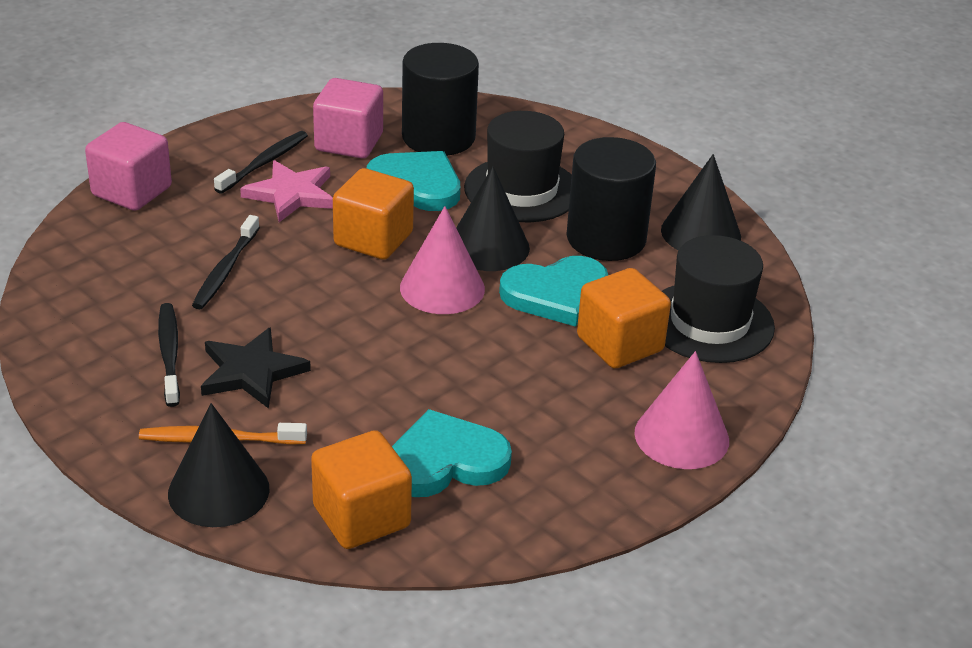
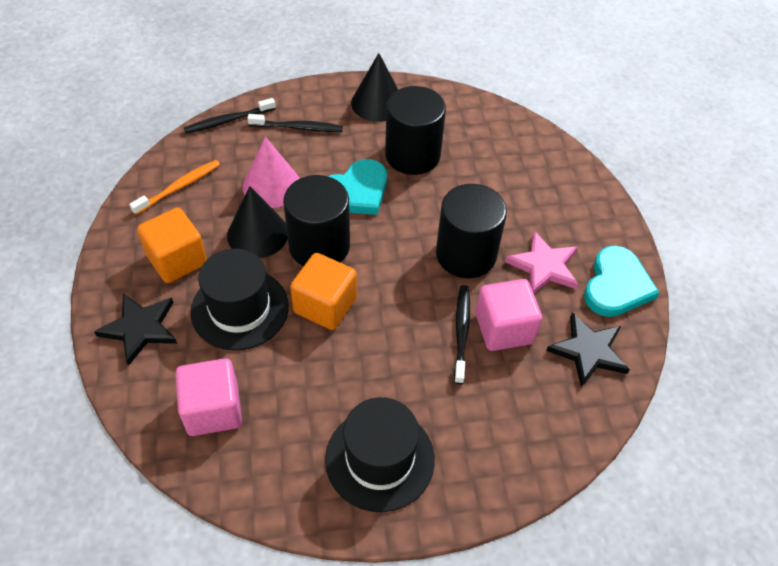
black cone: 3 -> 2
black cylinder: 2 -> 3
black star: 1 -> 2
orange cube: 3 -> 2
pink cone: 2 -> 1
turquoise heart: 3 -> 2

